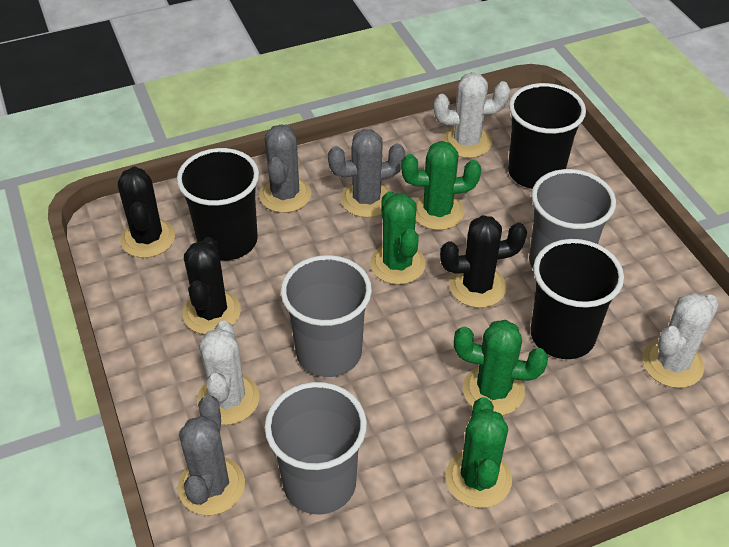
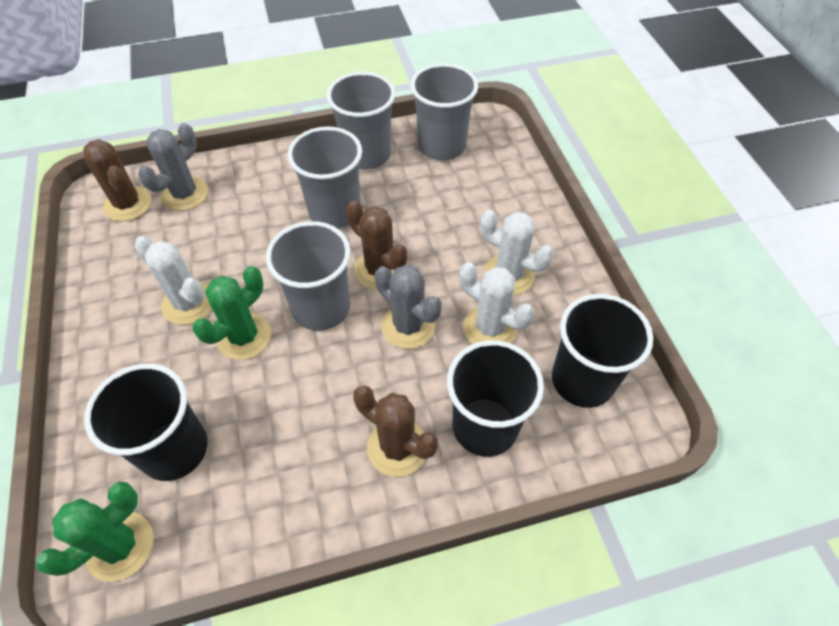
black cactus: 3 -> 0
brown cactus: 0 -> 3
green cactus: 4 -> 2
grey cactus: 3 -> 2
grey cup: 3 -> 4

